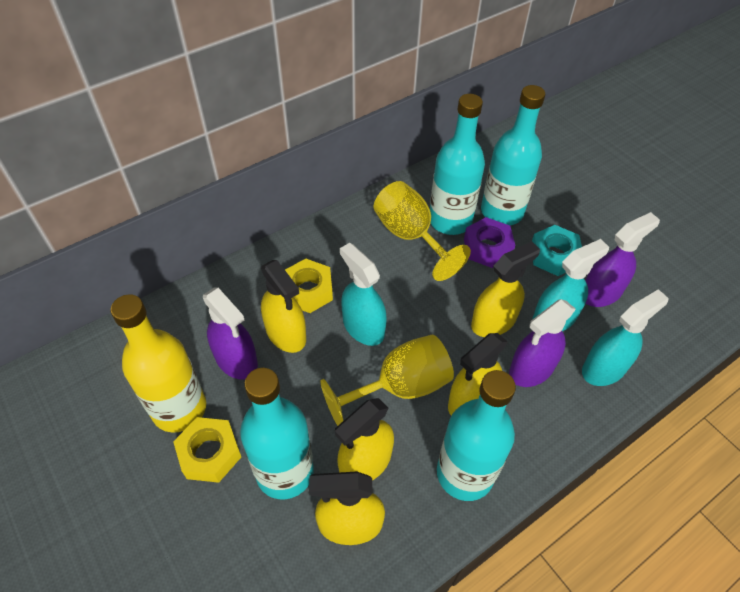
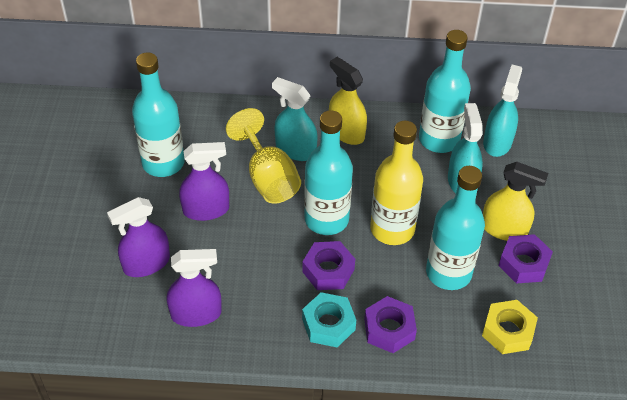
purple nut: 1 -> 3
yellow goblet: 2 -> 1
yellow nut: 2 -> 1
yellow spray bottle: 5 -> 2

